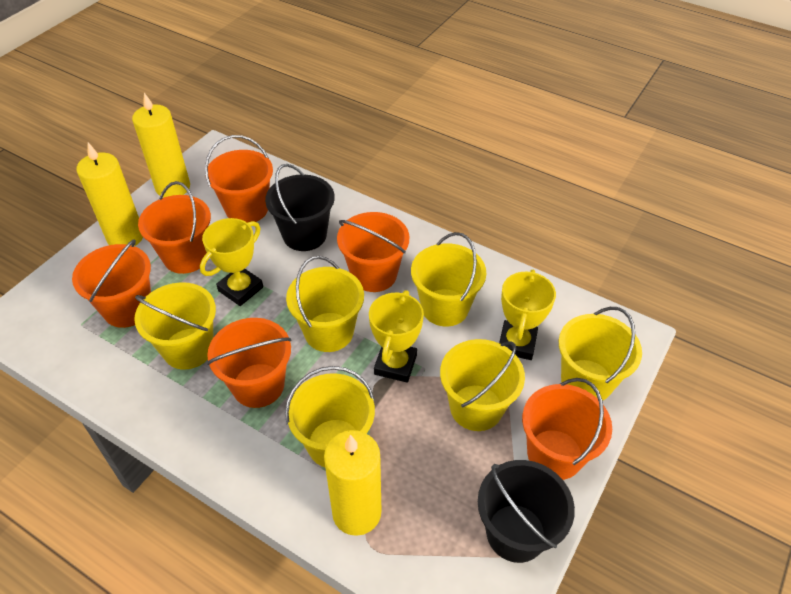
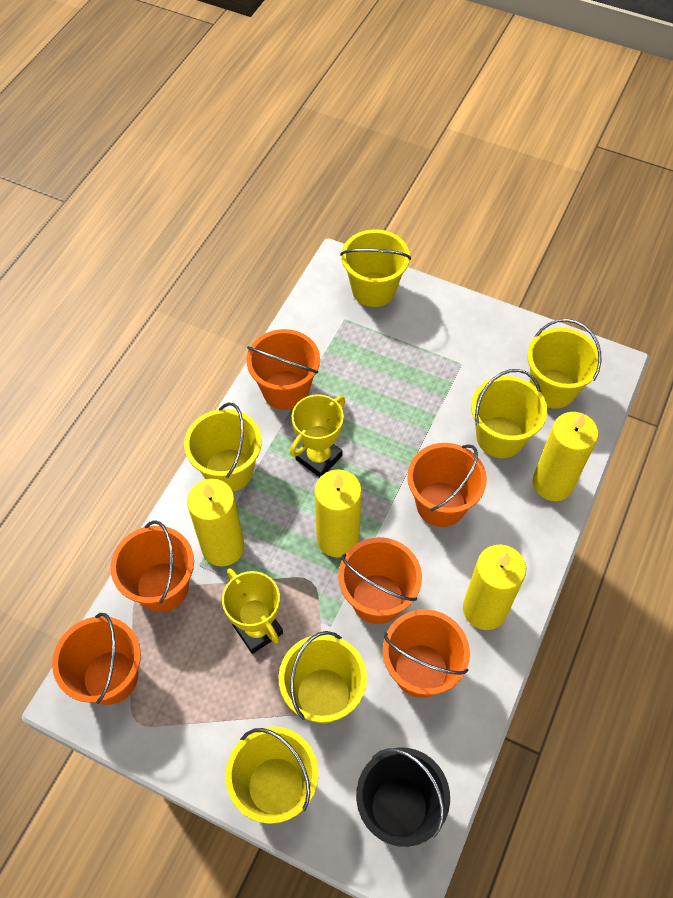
black bucket: 2 -> 1
yellow candle: 3 -> 4
yellow trophy: 3 -> 2

